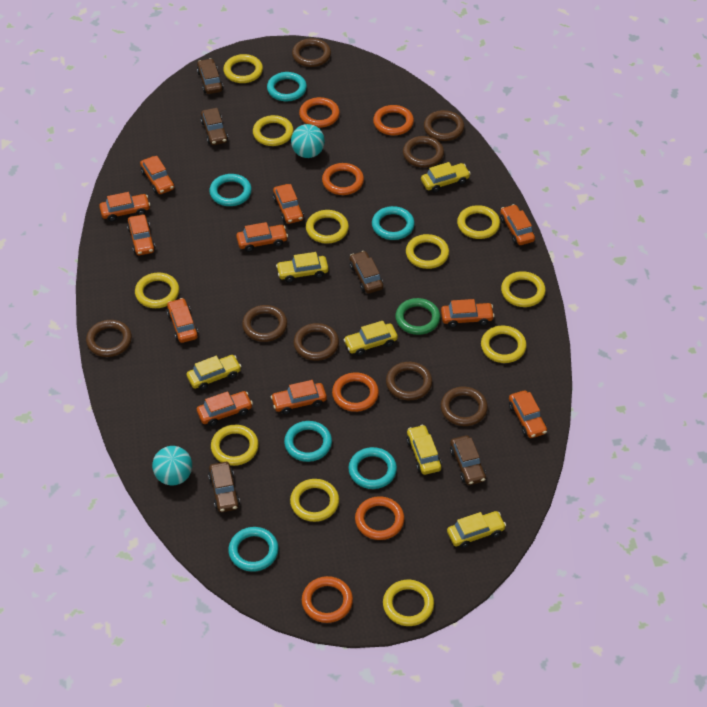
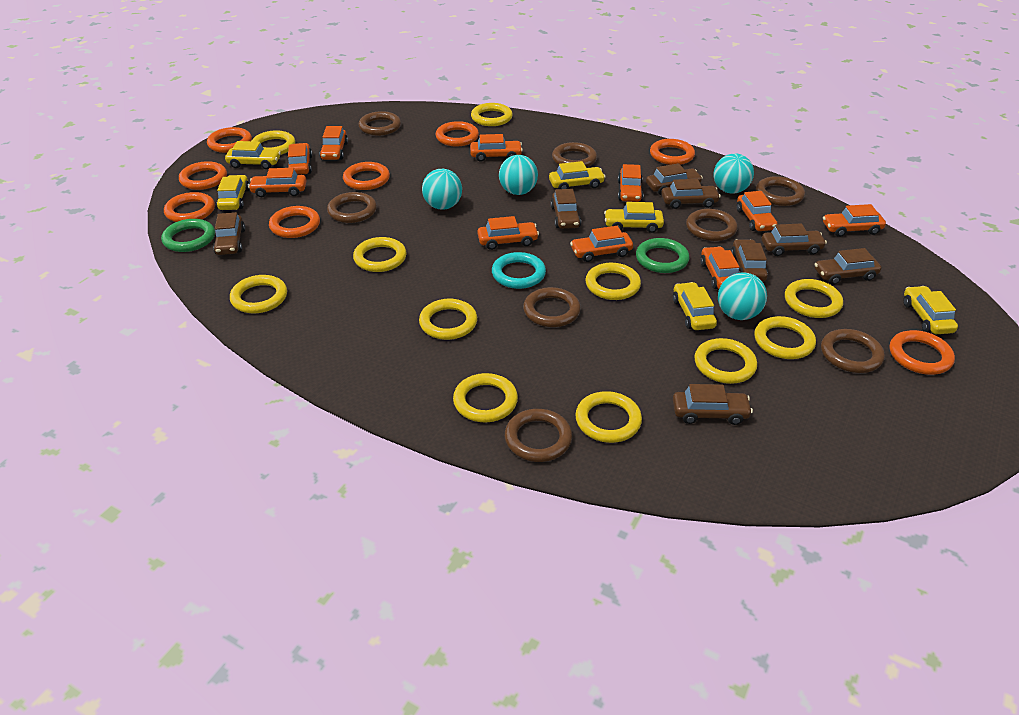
brown car: 5 -> 8
green ring: 1 -> 2
orange car: 11 -> 10
orange ring: 6 -> 8
turquoise ball: 2 -> 4
turquoise ring: 6 -> 1

